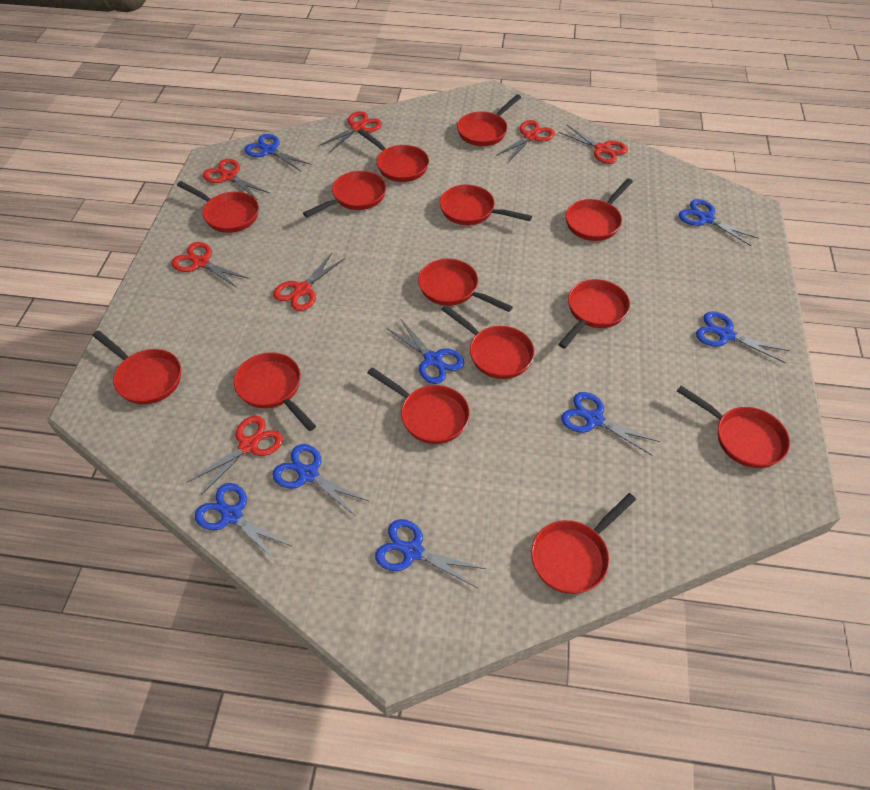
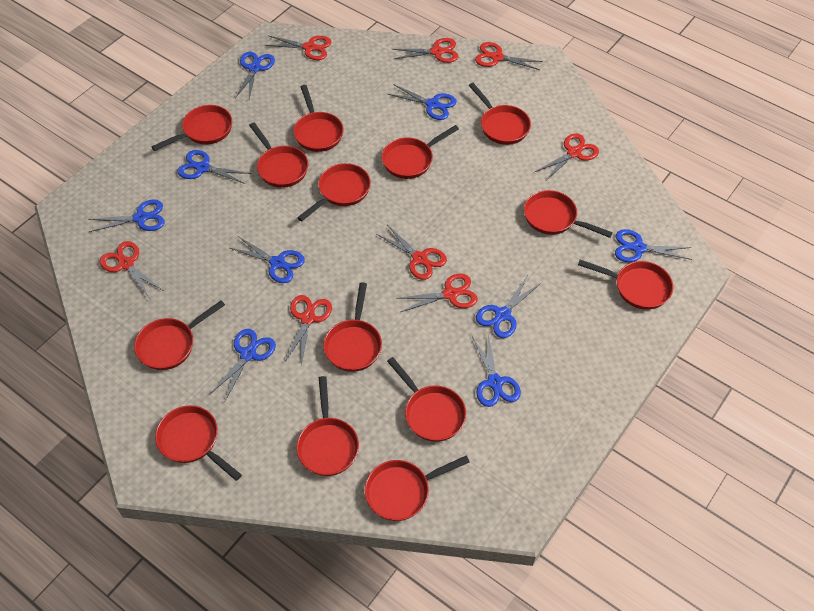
blue scissors: 8 -> 9
red scissors: 7 -> 8

